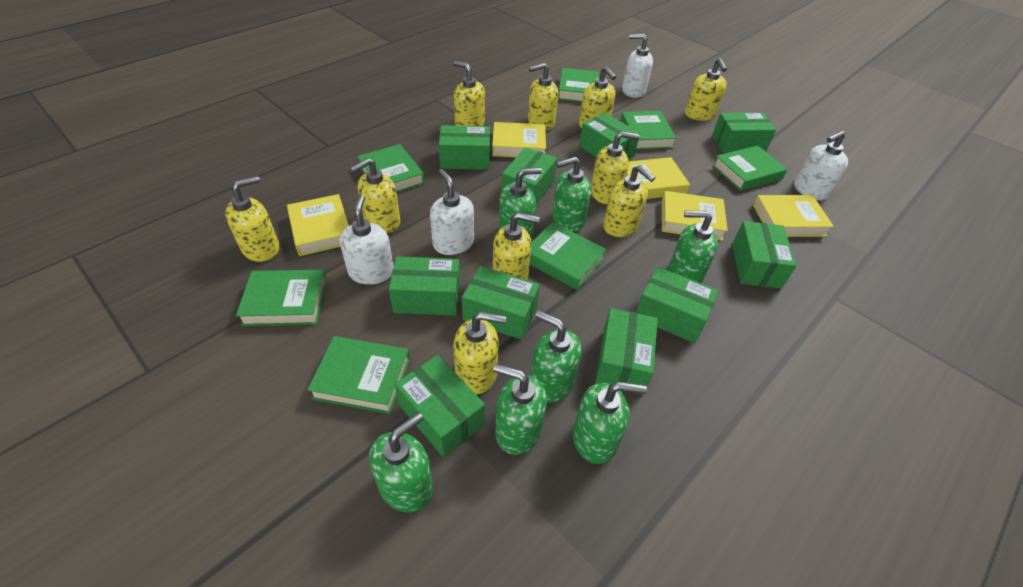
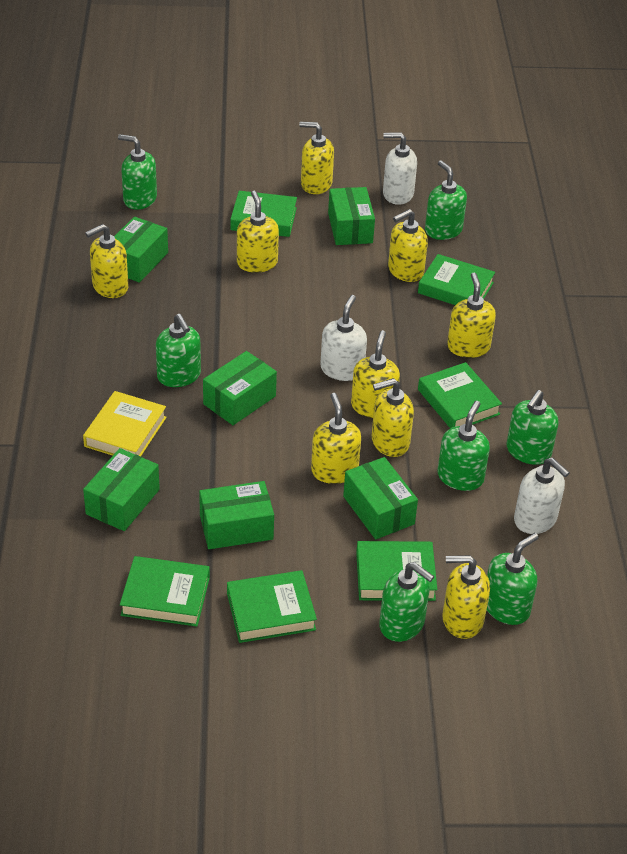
green book: 7 -> 6
green box: 10 -> 6
white soap dispenser: 4 -> 3
yellow book: 5 -> 1
yellow soap dispenser: 10 -> 9

